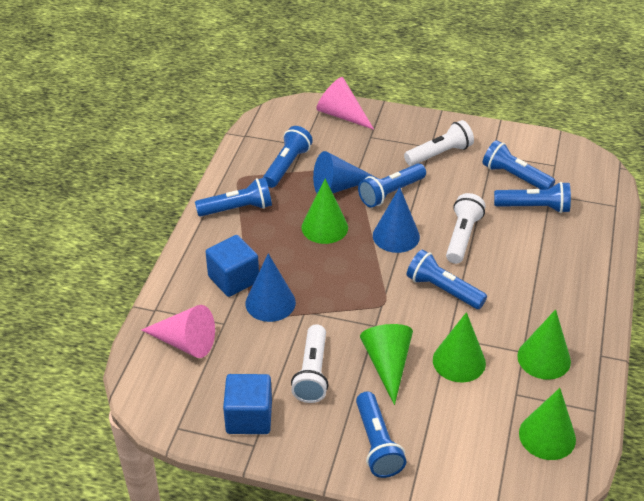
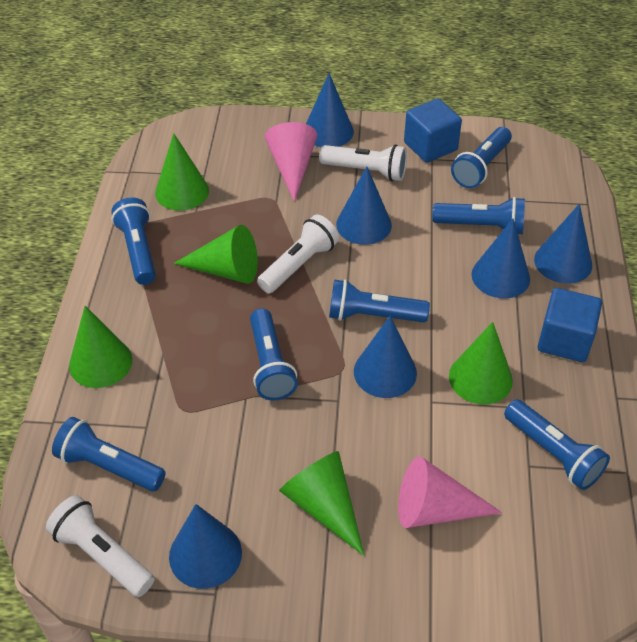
blue cone: 3 -> 6

